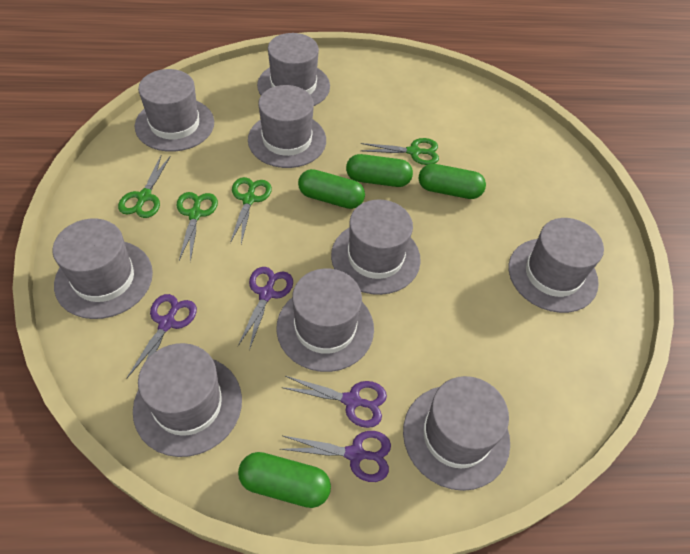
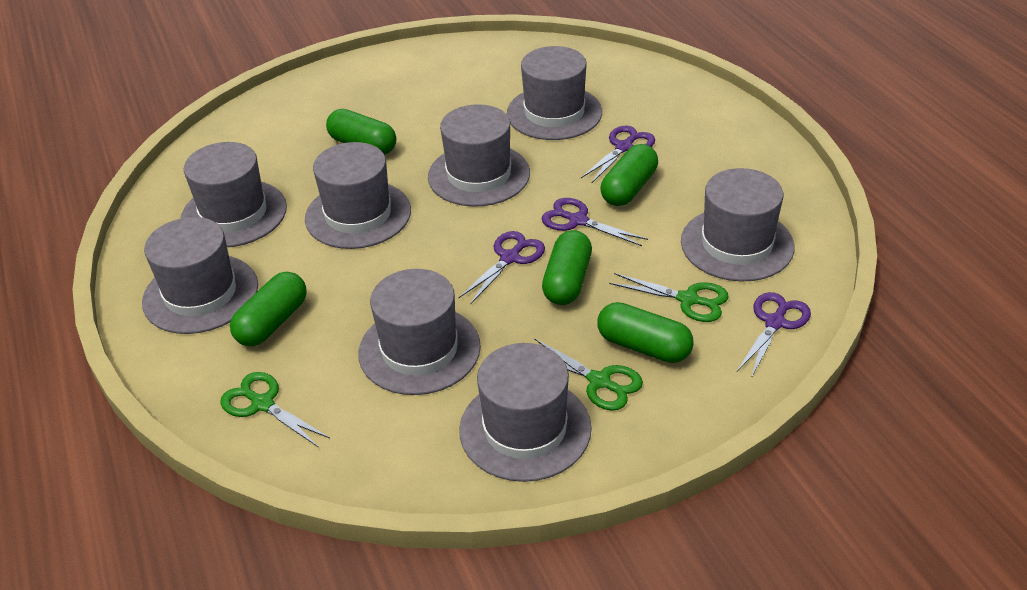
green capsule: 4 -> 5
green scissors: 4 -> 3
grey hat: 9 -> 8

